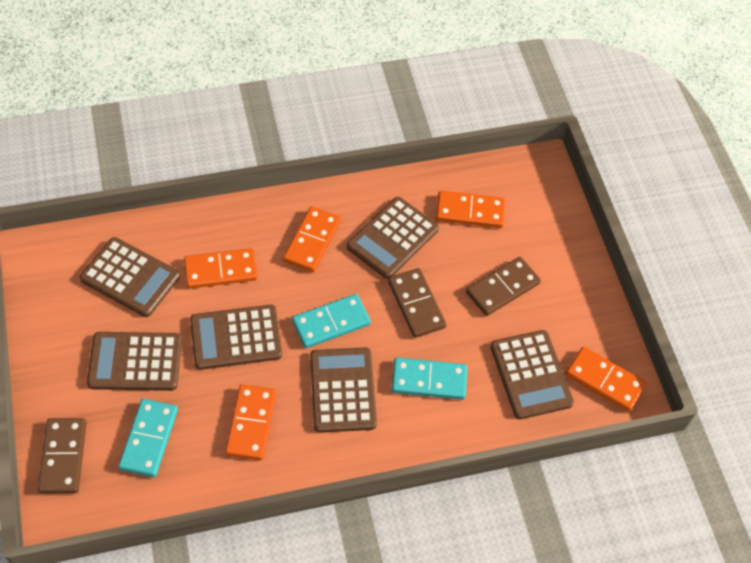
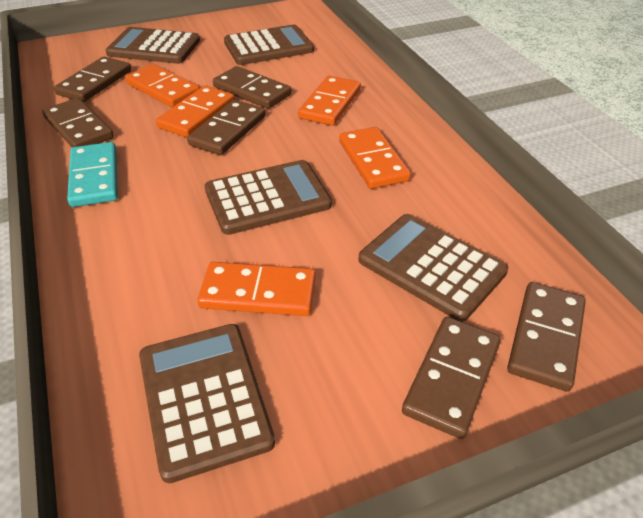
brown calculator: 6 -> 5
brown domino: 3 -> 6
turquoise domino: 3 -> 1

